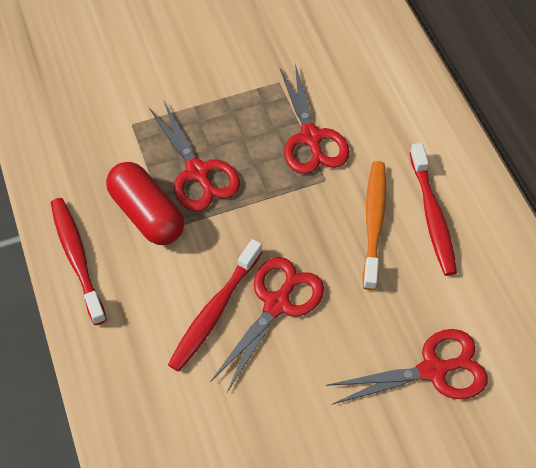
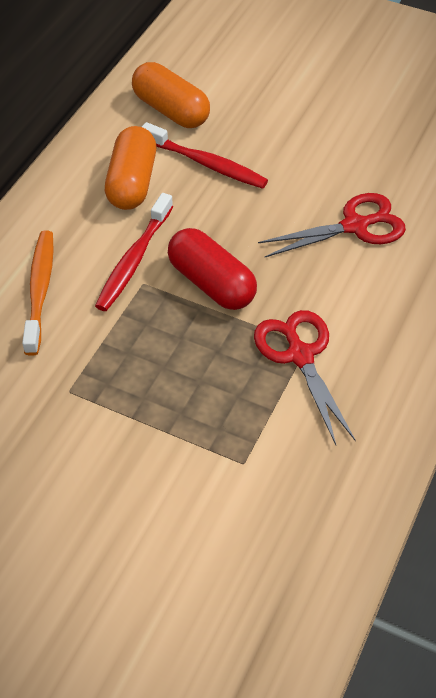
orange capsule: 0 -> 2
red scissors: 4 -> 2
red toothbrush: 3 -> 2

